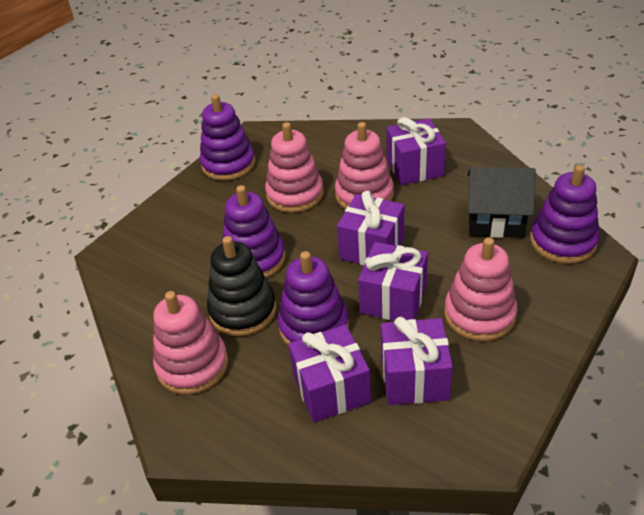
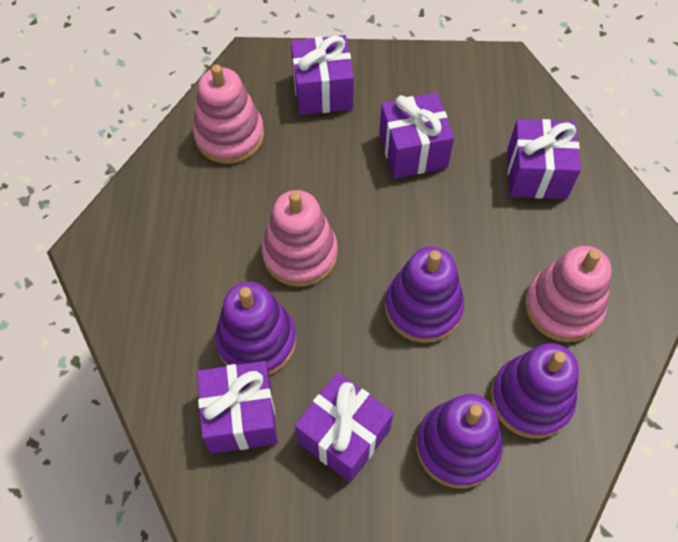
black house: 1 -> 0
black stacking toy: 1 -> 0
pink stacking toy: 4 -> 3

